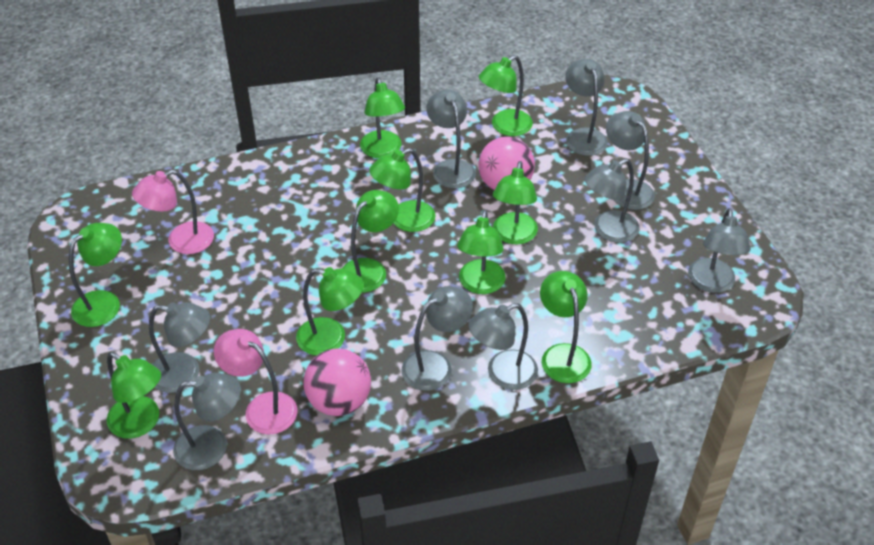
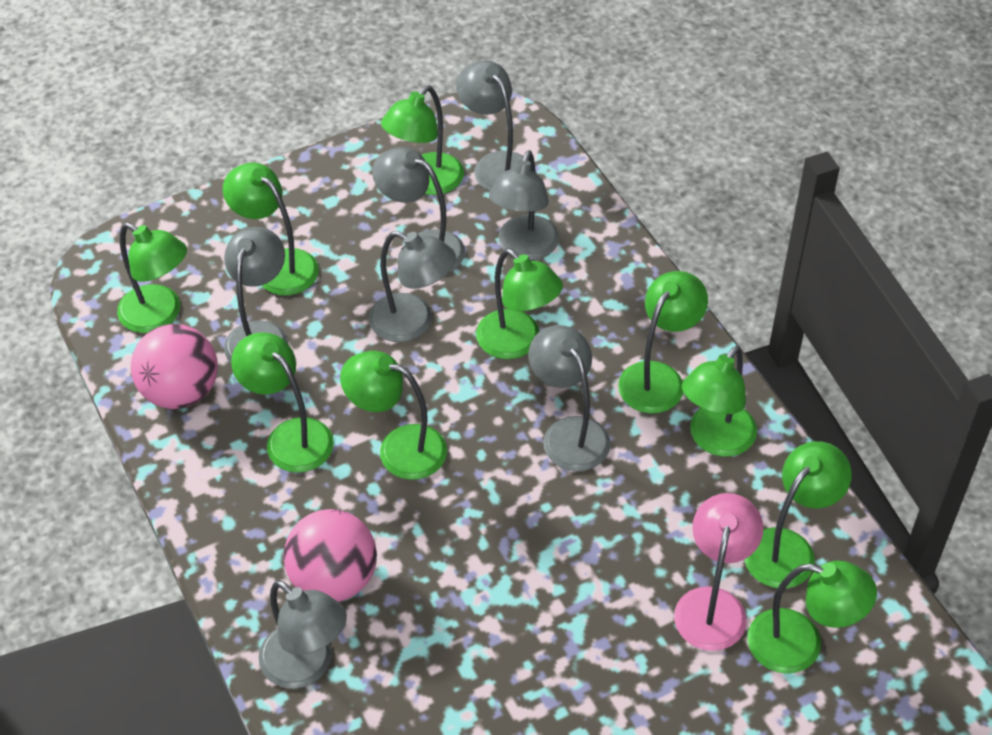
grey lamp: 9 -> 7
pink lamp: 2 -> 1

